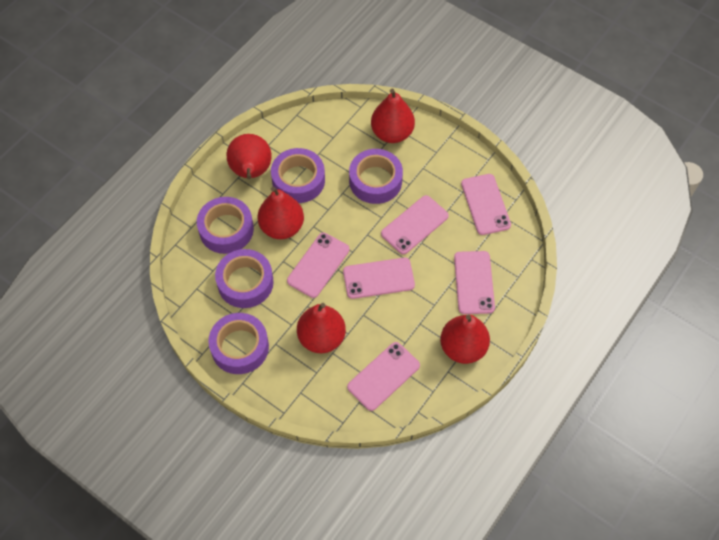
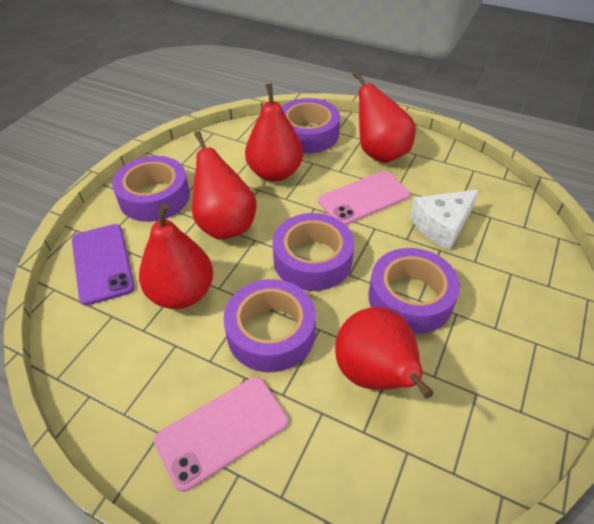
pink phone: 6 -> 2
purple phone: 0 -> 1
white cheese: 0 -> 1

